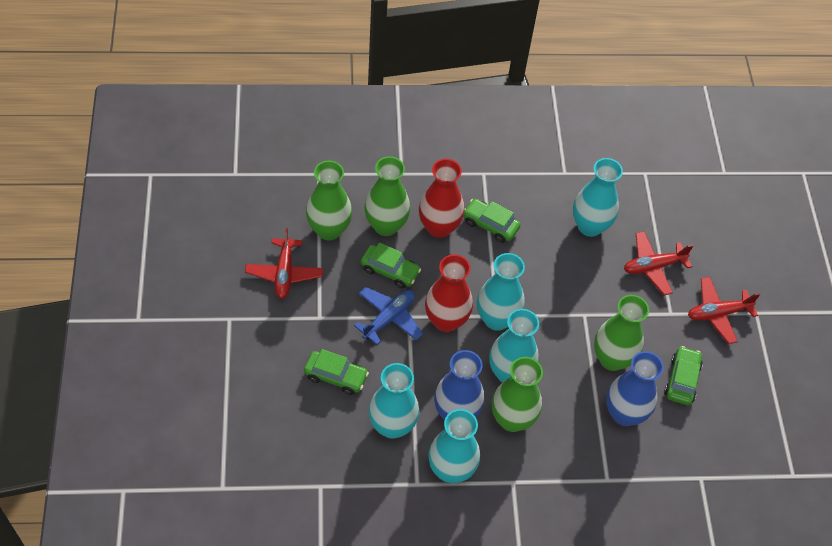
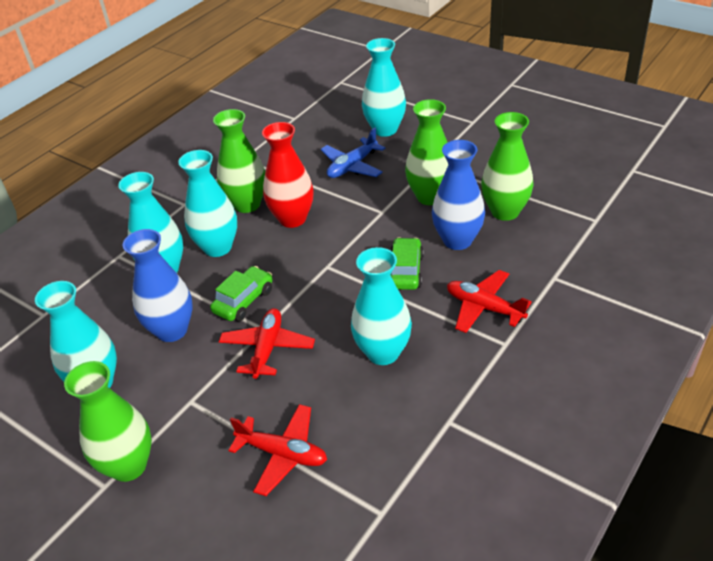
green car: 4 -> 2
red vase: 2 -> 1

